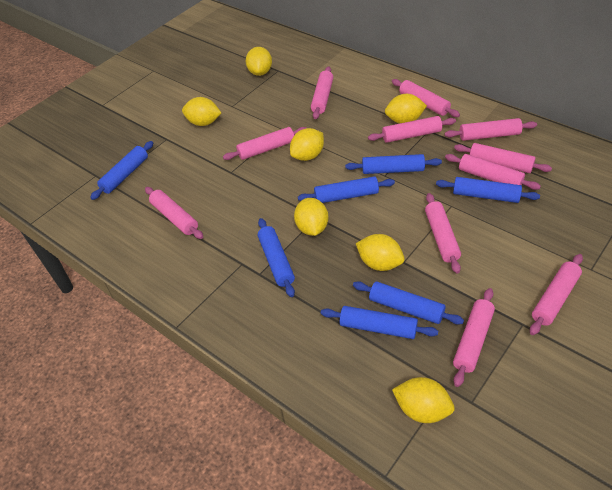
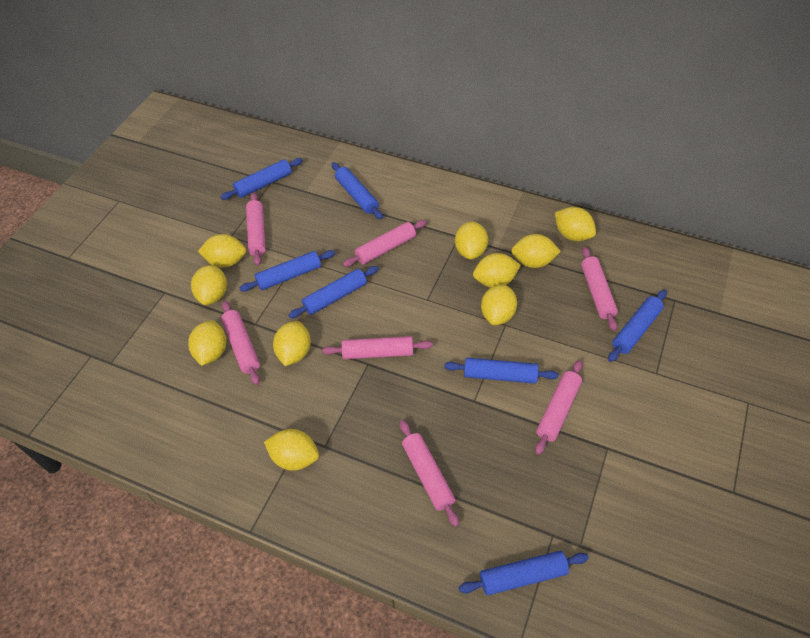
pink rolling pin: 11 -> 7
yellow lemon: 7 -> 10

